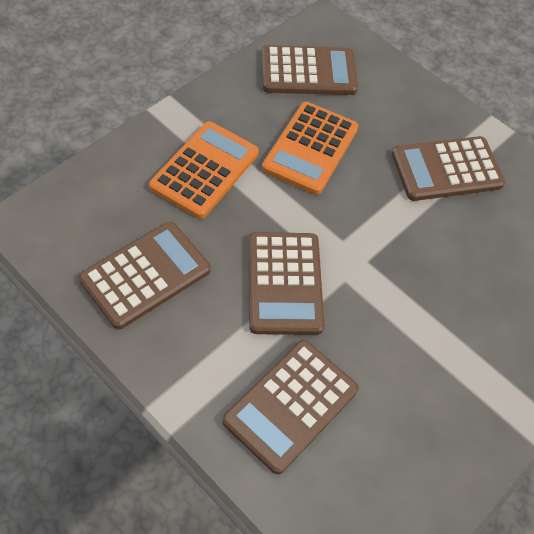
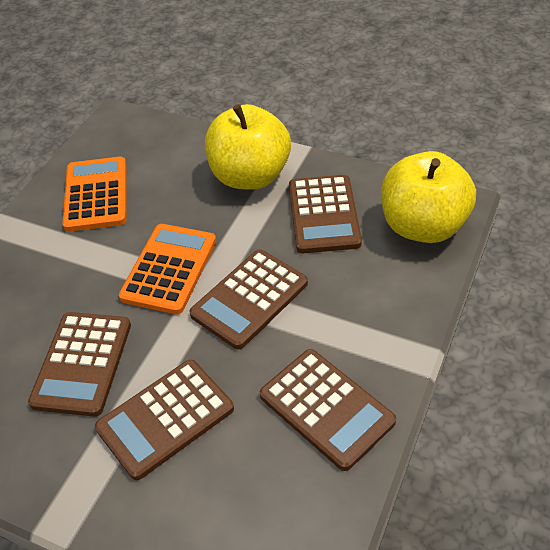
yellow apple: 0 -> 2

